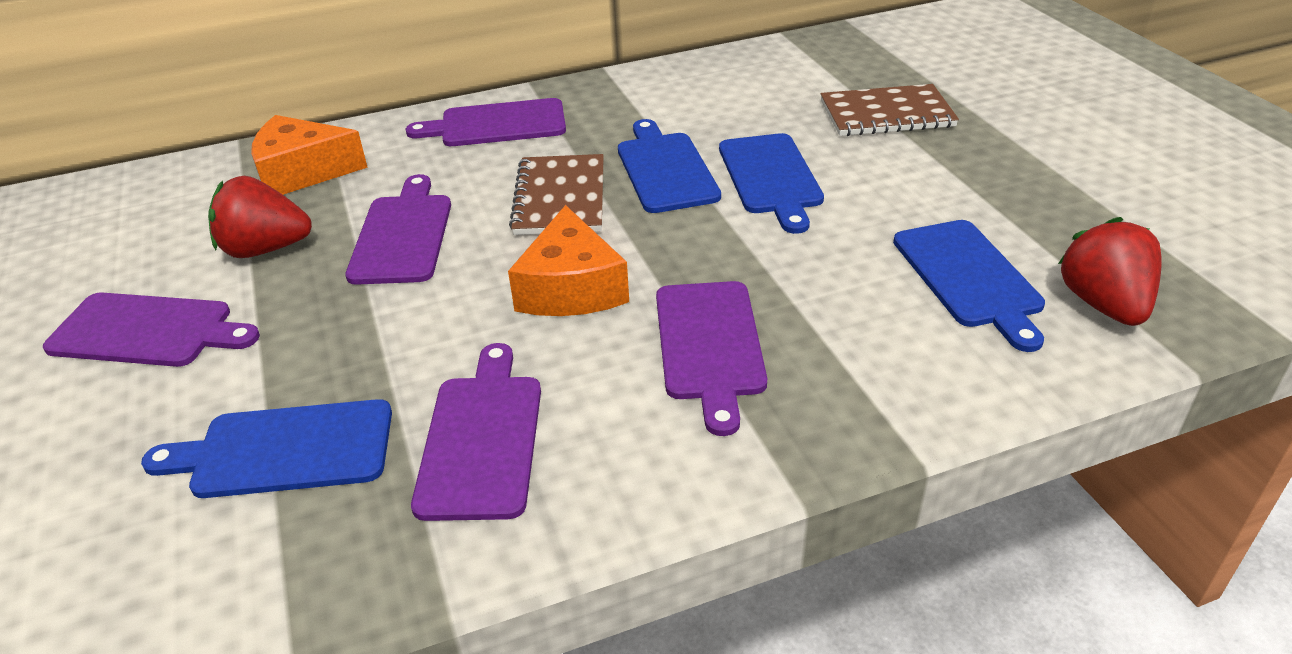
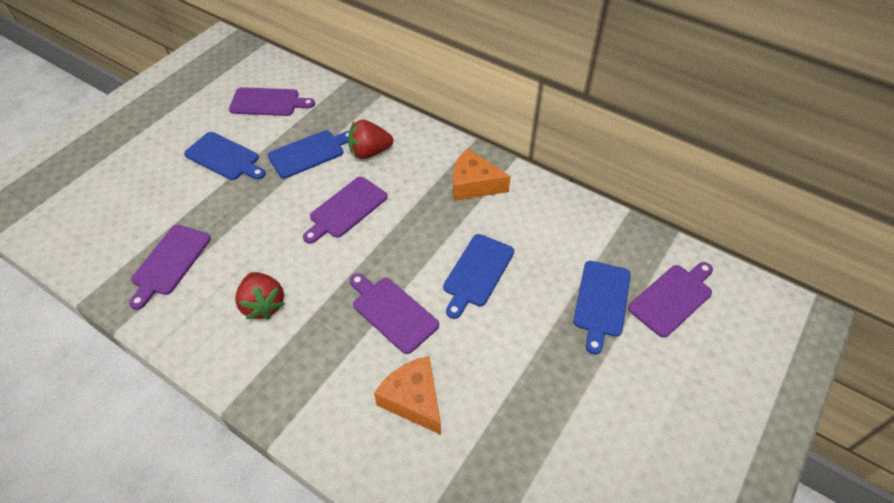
brown notebook: 2 -> 0

